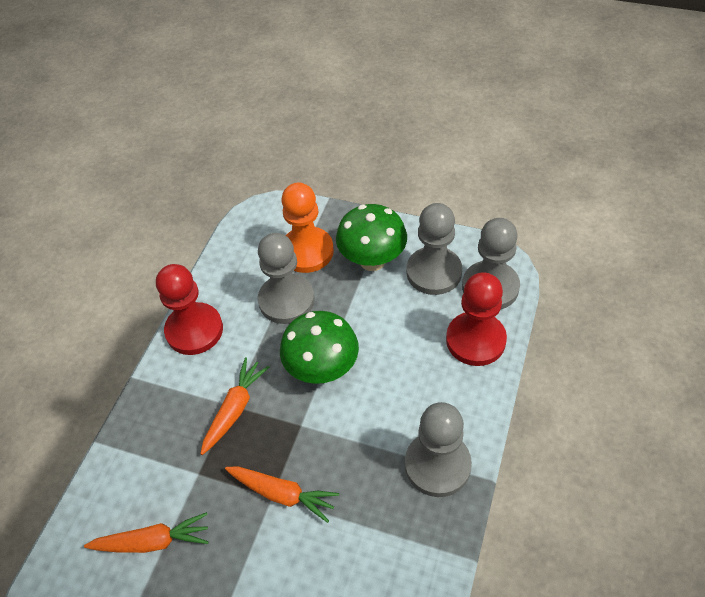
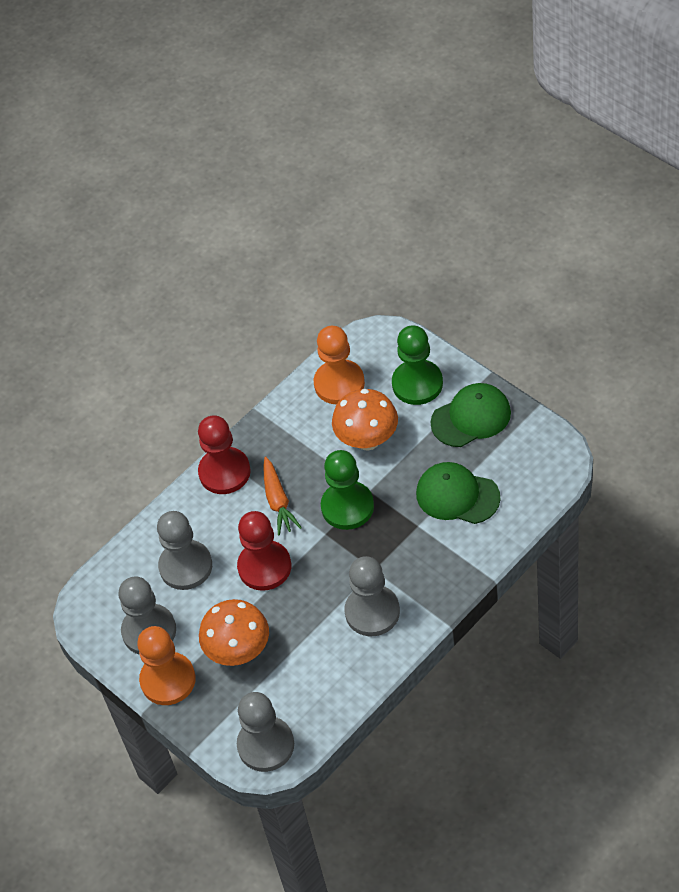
green cap: 0 -> 2
green mushroom: 2 -> 0
green pawn: 0 -> 2
orange carrot: 3 -> 1
orange mushroom: 0 -> 2
orange pawn: 1 -> 2

